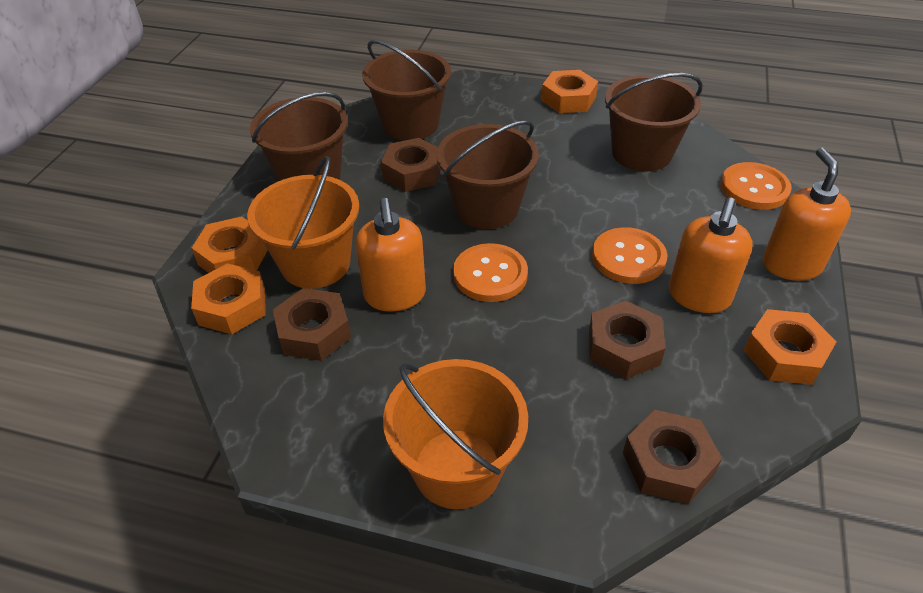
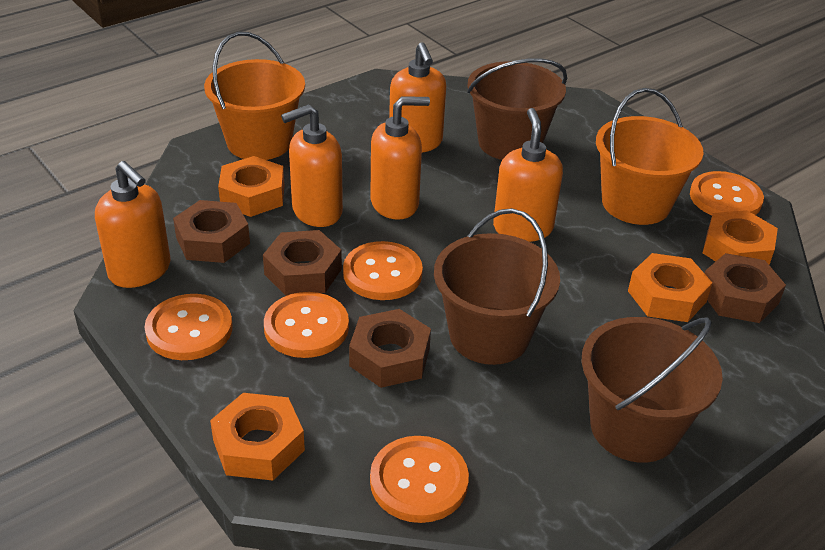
brown bucket: 4 -> 3
orange button: 3 -> 5
orange soap dispenser: 3 -> 5

